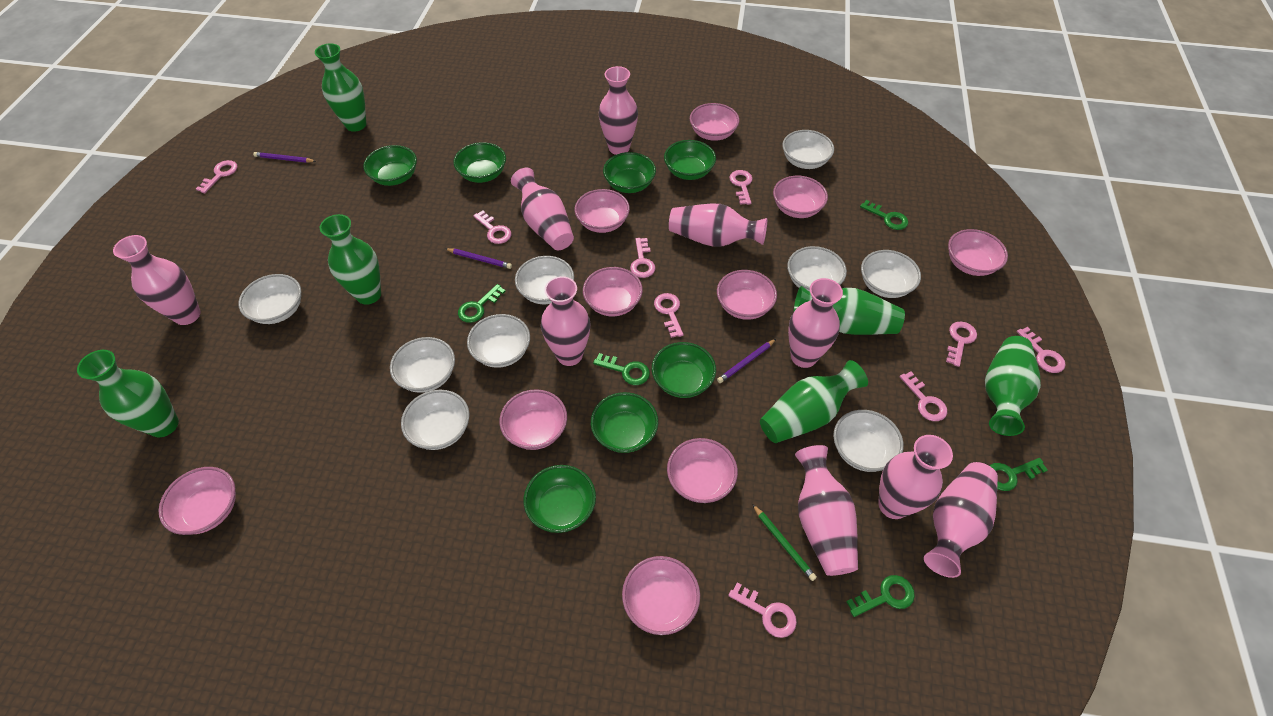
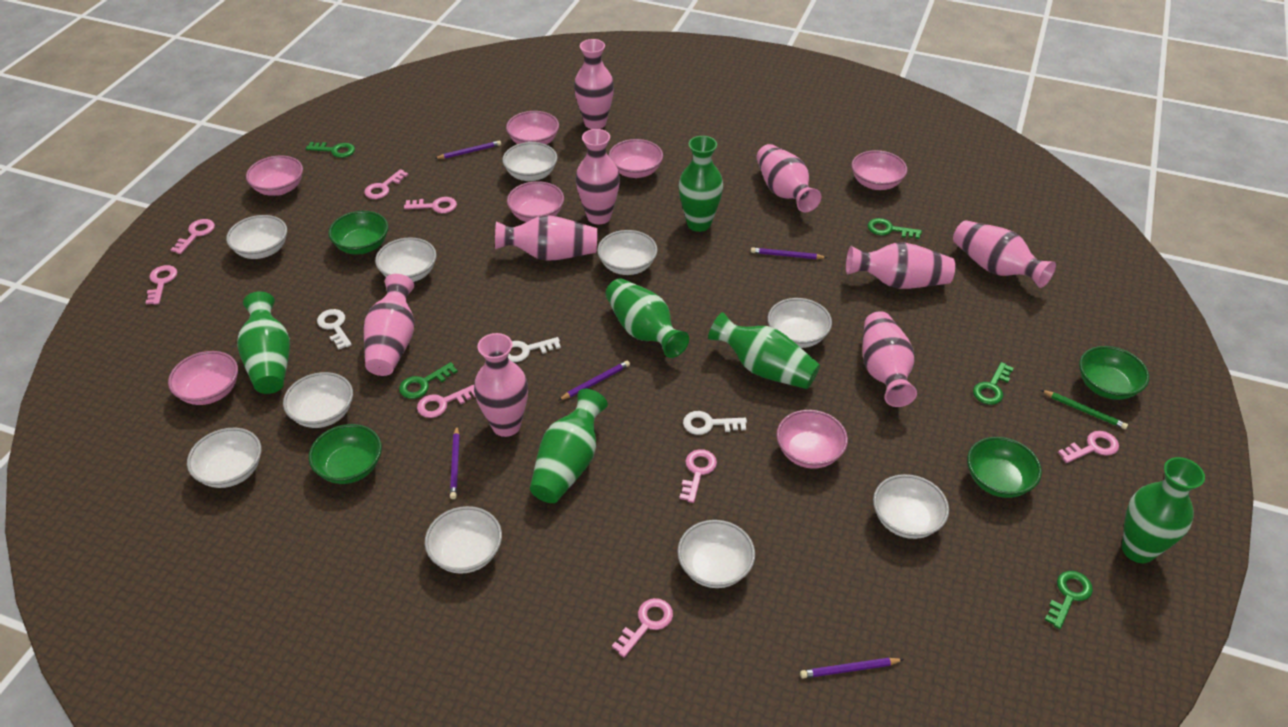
green bowl: 7 -> 4
pink bowl: 10 -> 7
pink key: 9 -> 8
purple pencil: 3 -> 5
white bowl: 9 -> 10
white key: 0 -> 3

